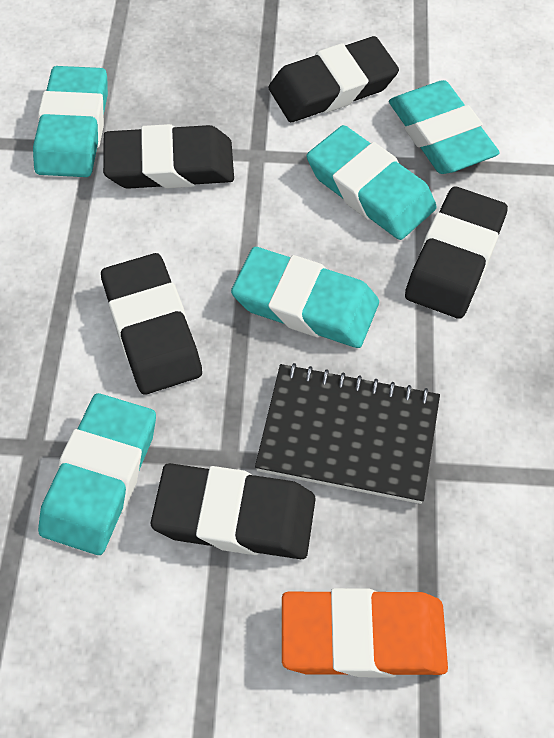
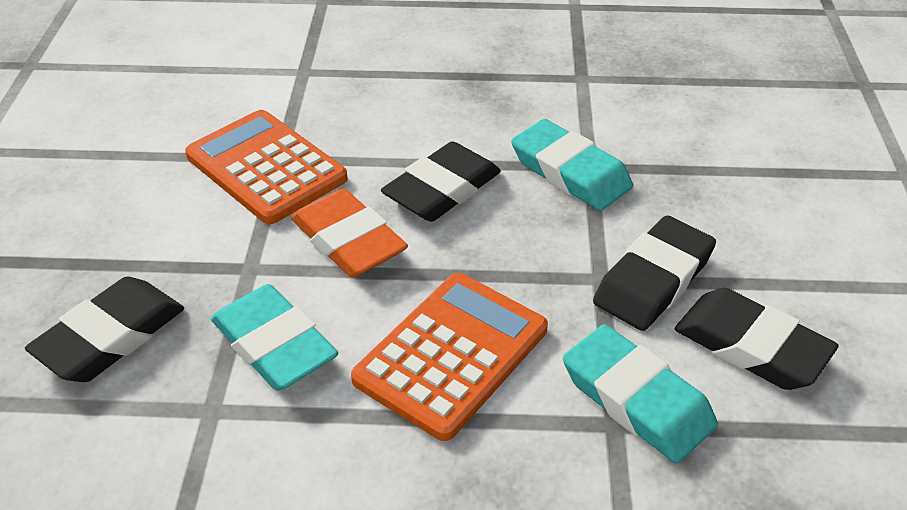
black eraser: 5 -> 4
black notebook: 1 -> 0
orange calculator: 0 -> 2
turquoise eraser: 5 -> 3

